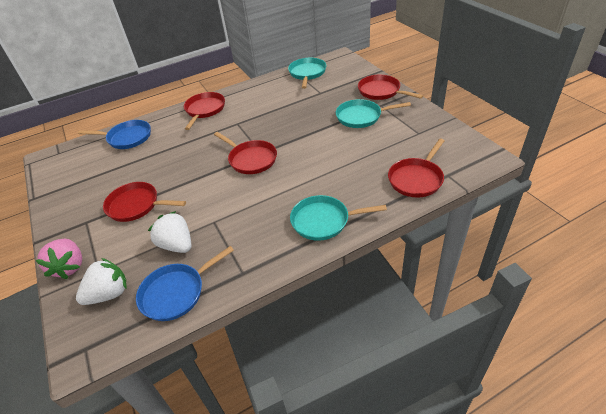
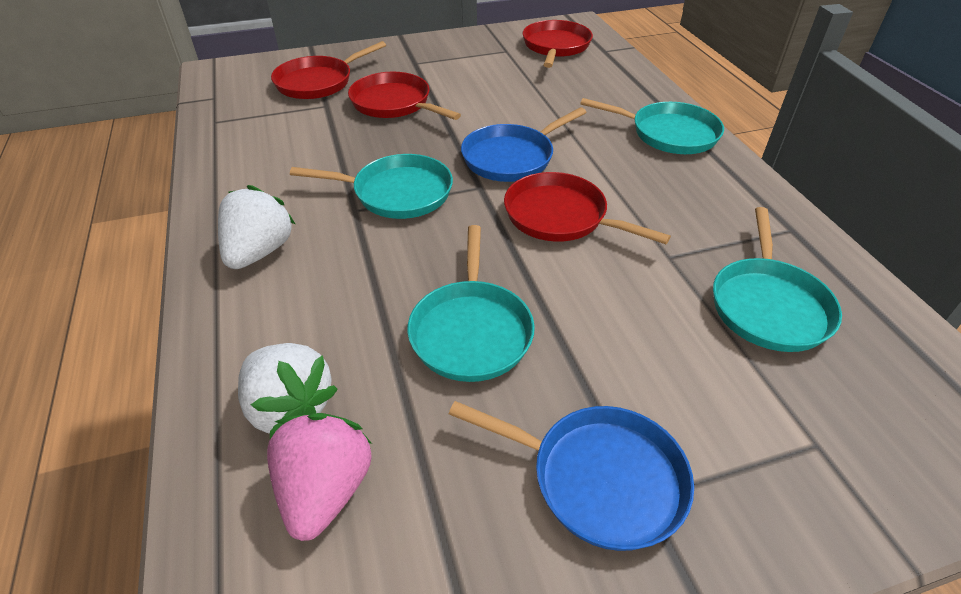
red pan: 5 -> 4
turquoise pan: 3 -> 4

